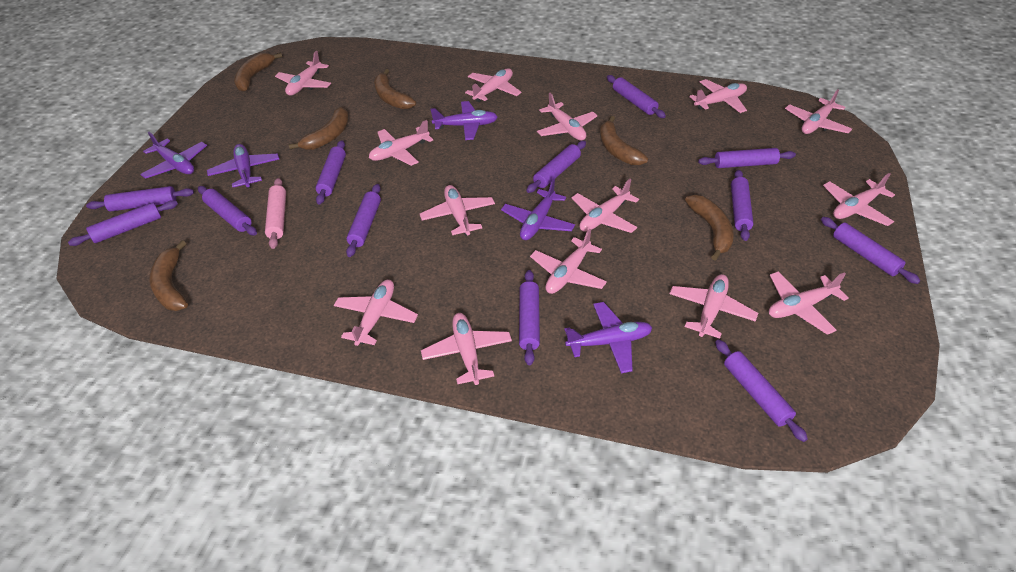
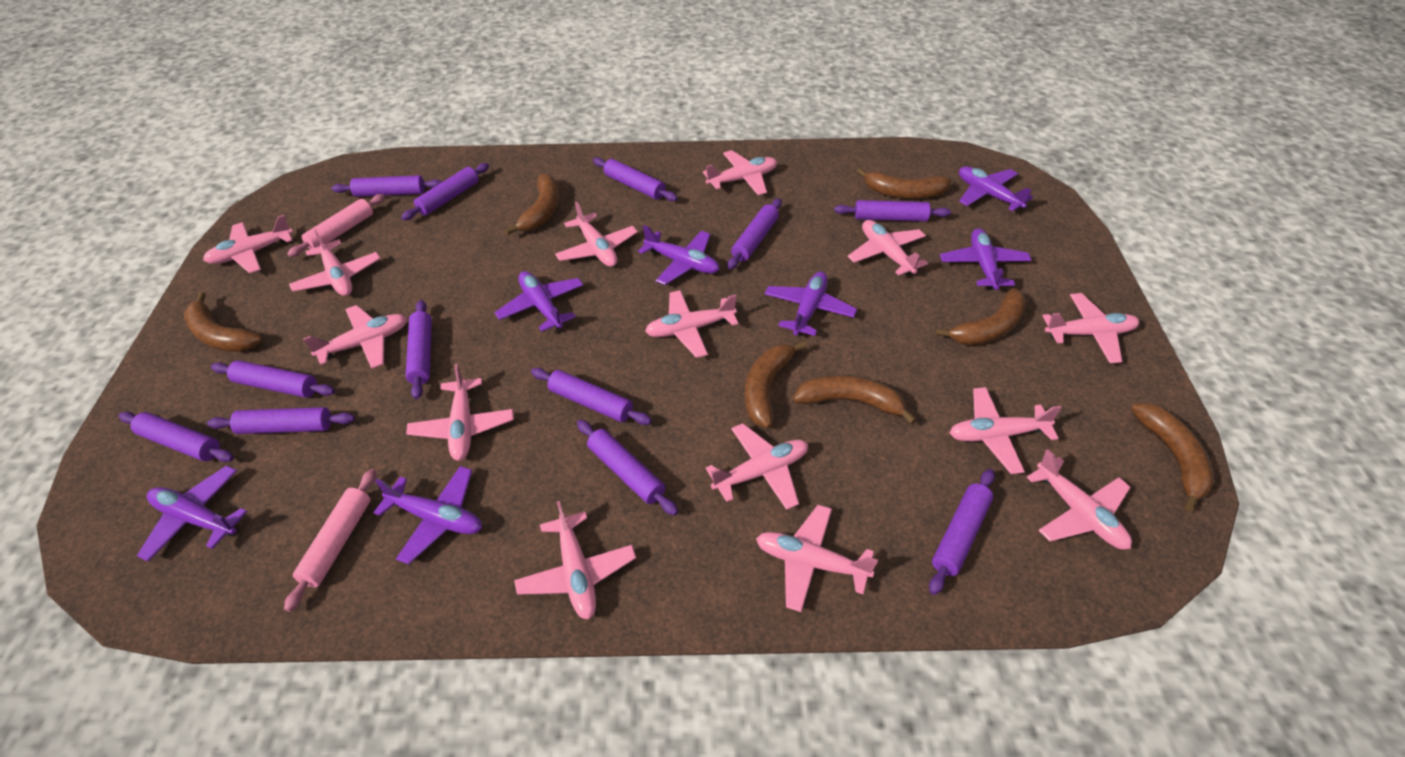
brown banana: 6 -> 7
pink rolling pin: 1 -> 2
purple plane: 5 -> 7

